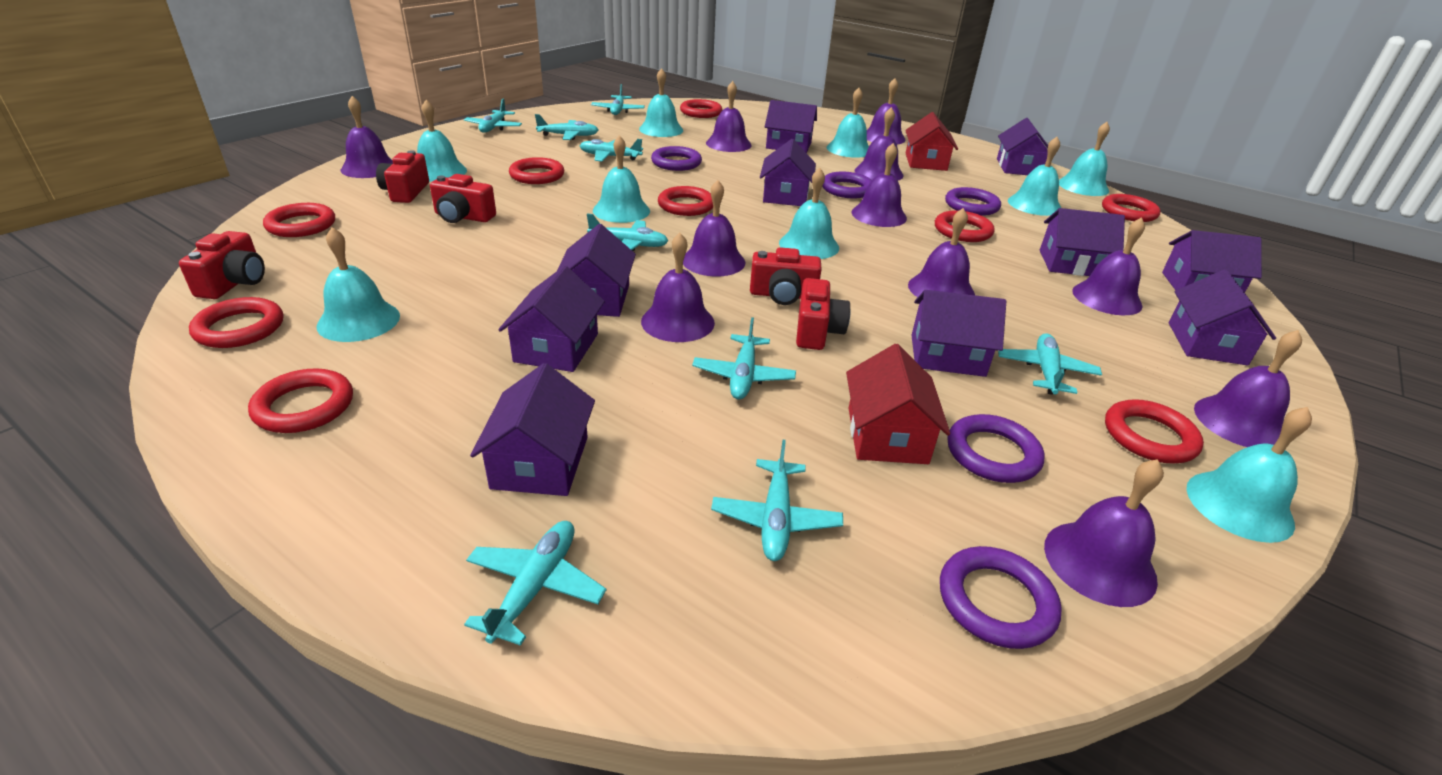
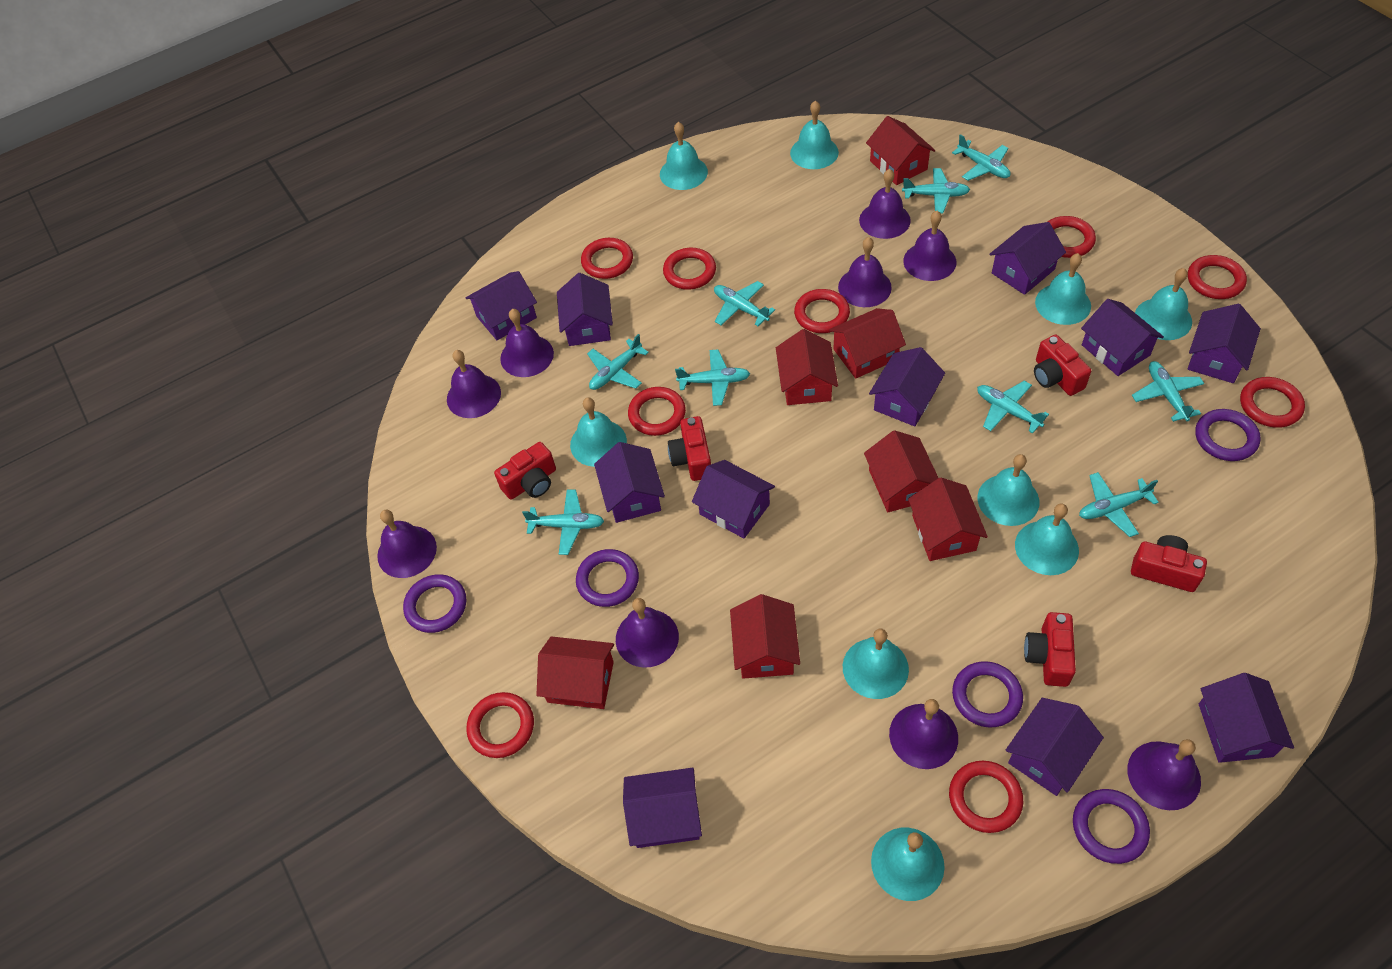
purple bell: 11 -> 9
purple house: 10 -> 11
red house: 2 -> 7

